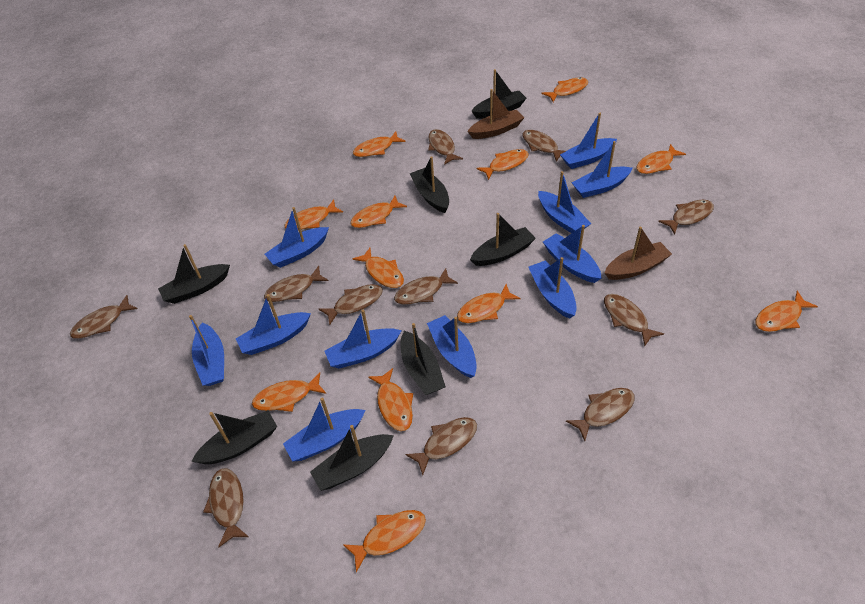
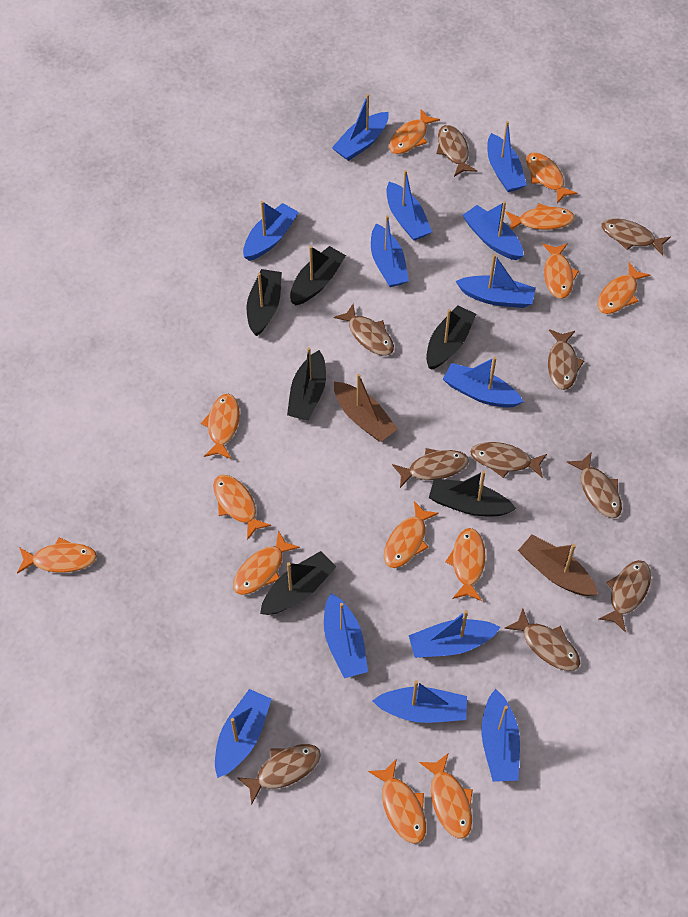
black boat: 7 -> 6
blue boat: 11 -> 13
brown fish: 11 -> 10
orange fish: 12 -> 13

